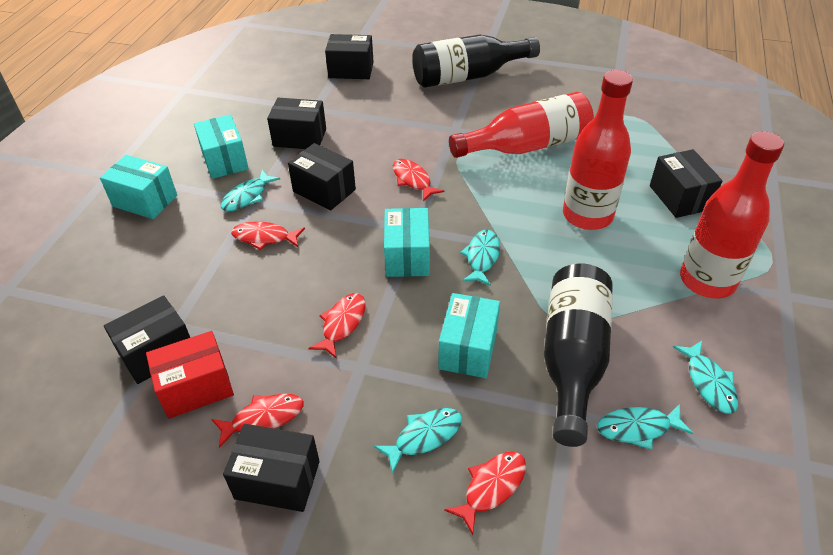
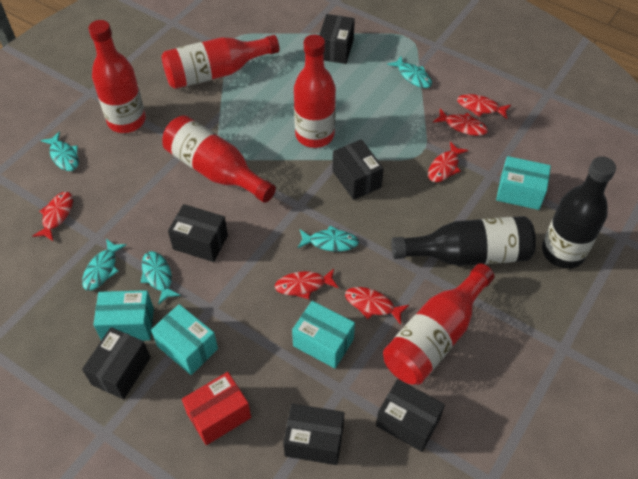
red bottle: 3 -> 5
red fish: 5 -> 6

